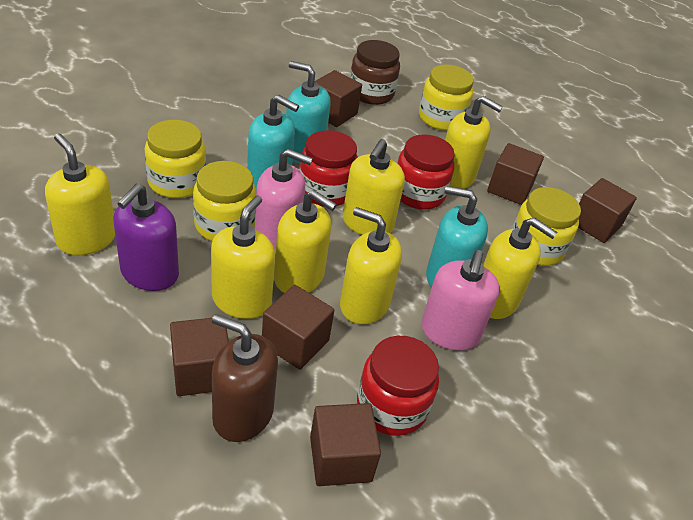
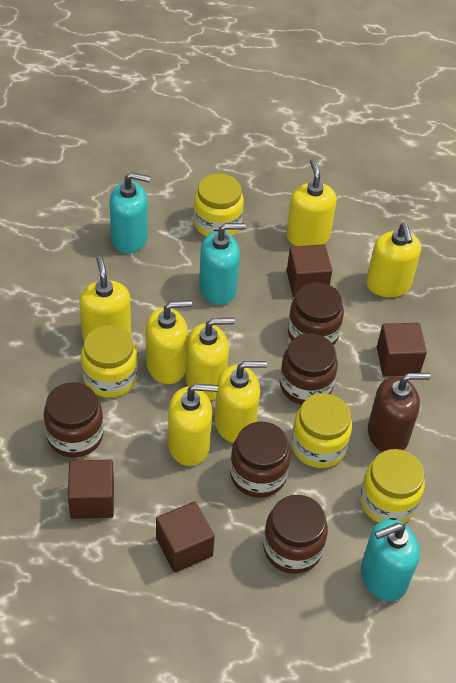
brown cube: 6 -> 4
brown jar: 1 -> 5
pink soap dispenser: 2 -> 0
purple soap dispenser: 1 -> 0
red jar: 3 -> 0

